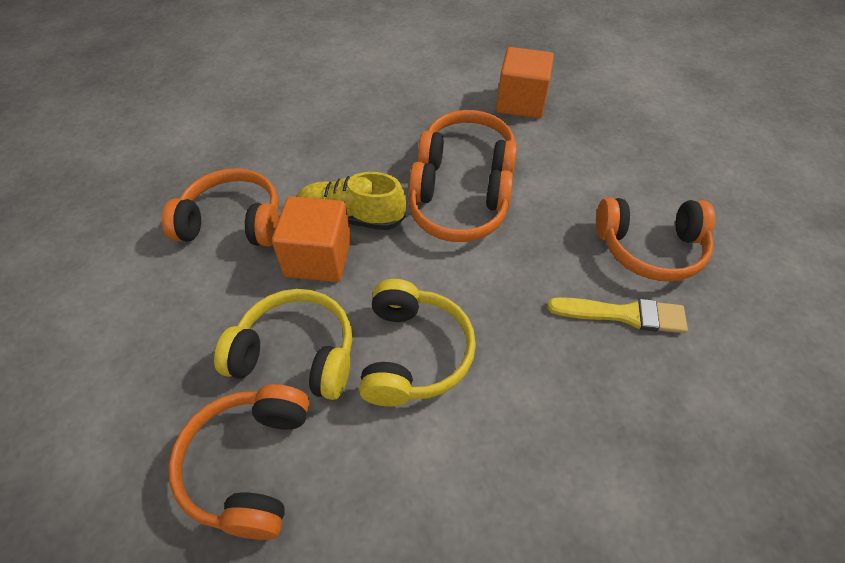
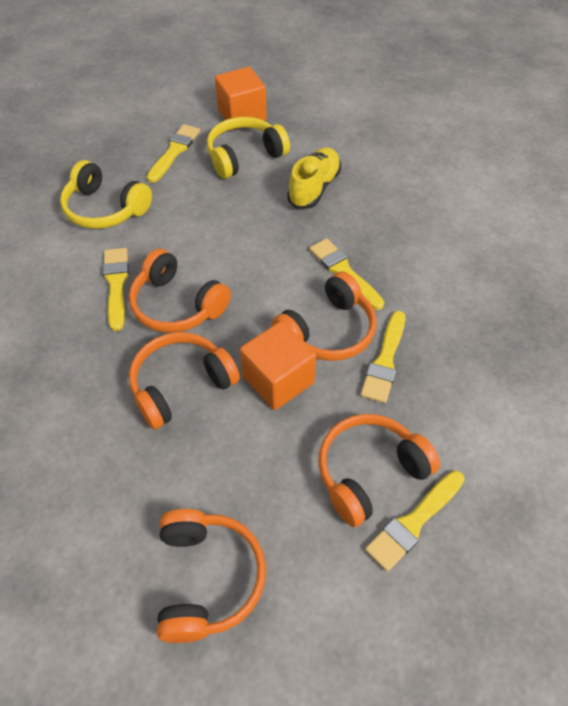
yellow brush: 1 -> 5

